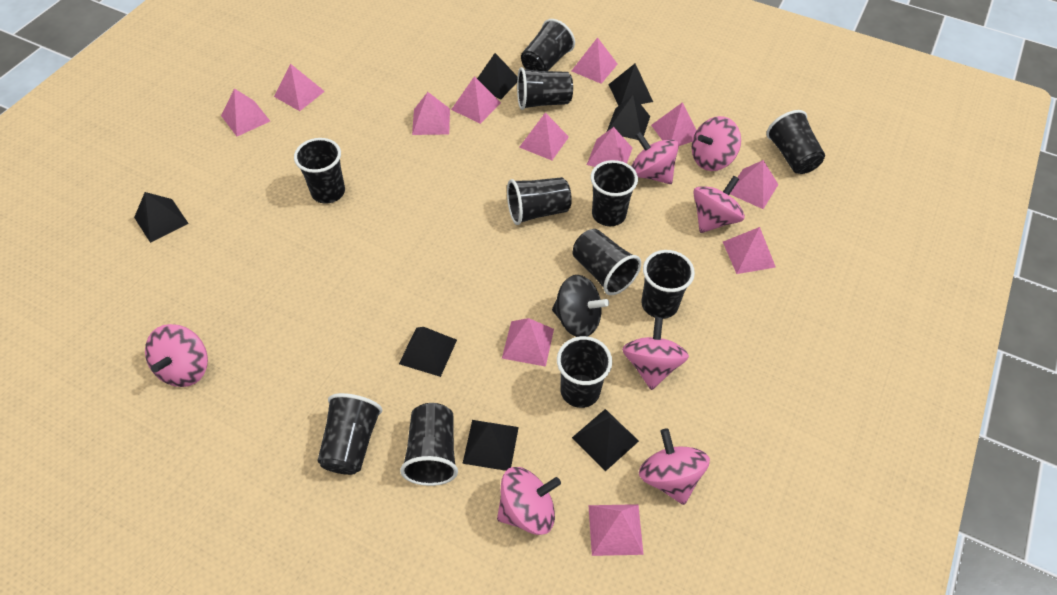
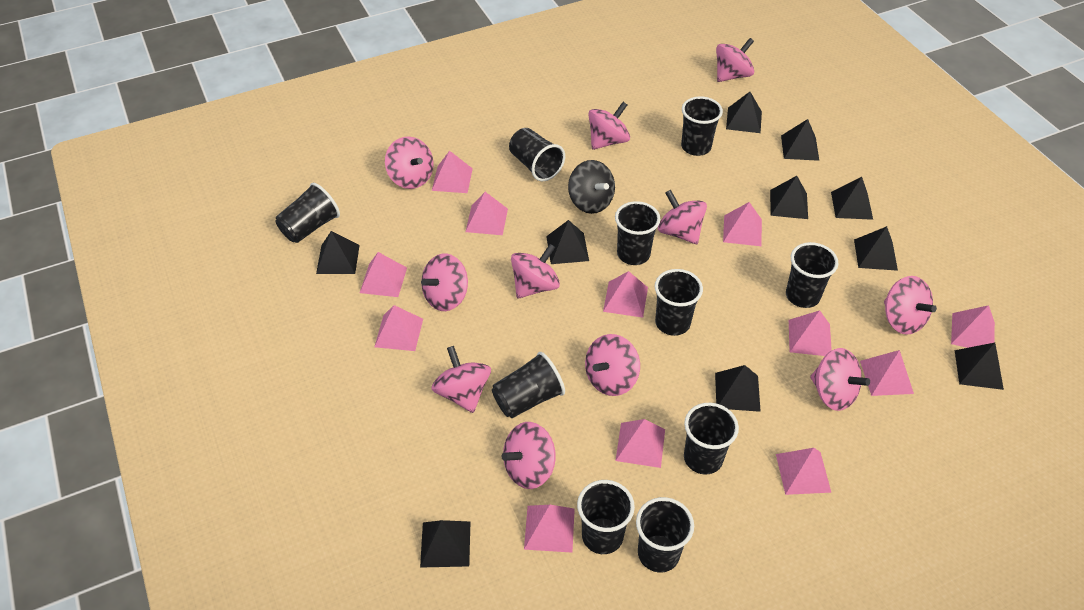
black cup: 11 -> 10
black pyramid: 7 -> 10
pink spinning top: 7 -> 11

